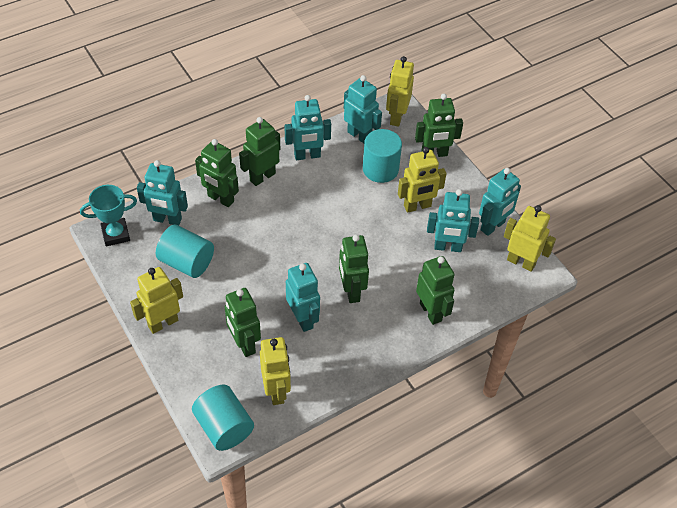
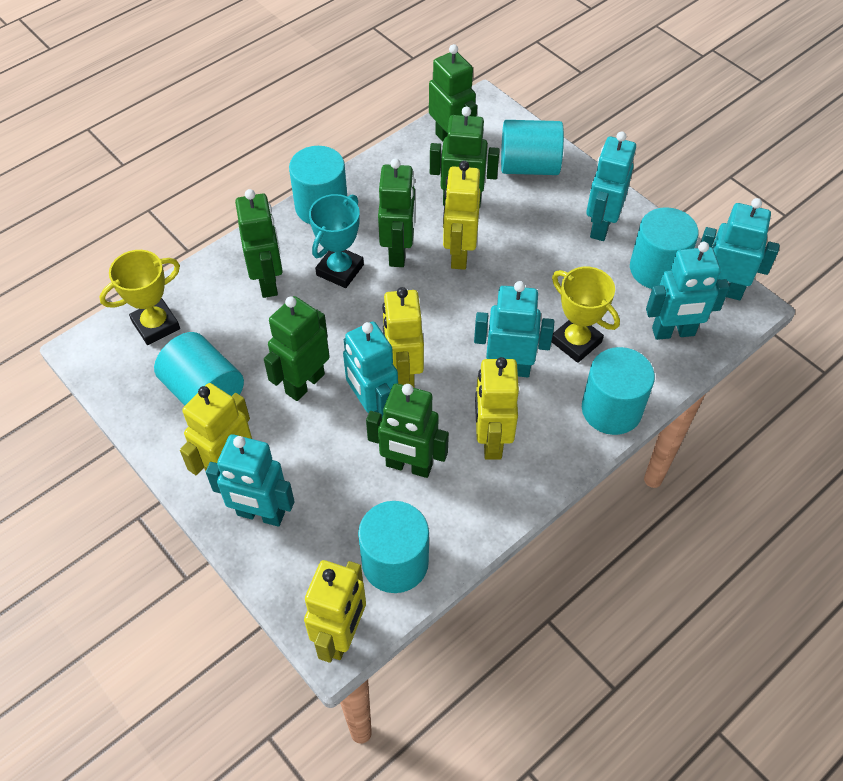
turquoise cylinder: 3 -> 6
yellow trophy: 0 -> 2

